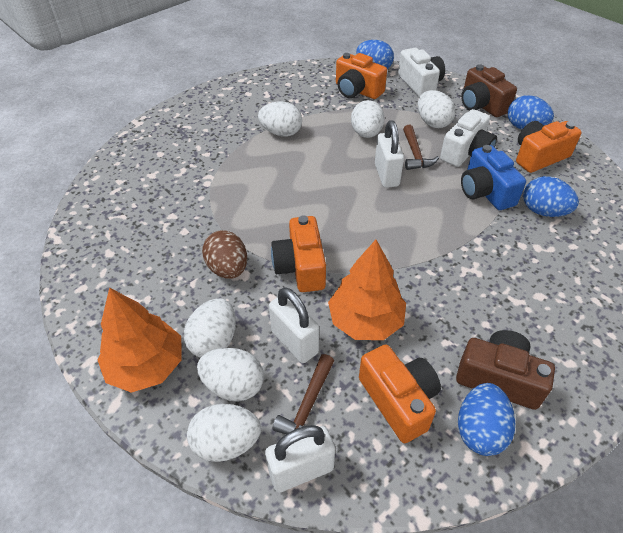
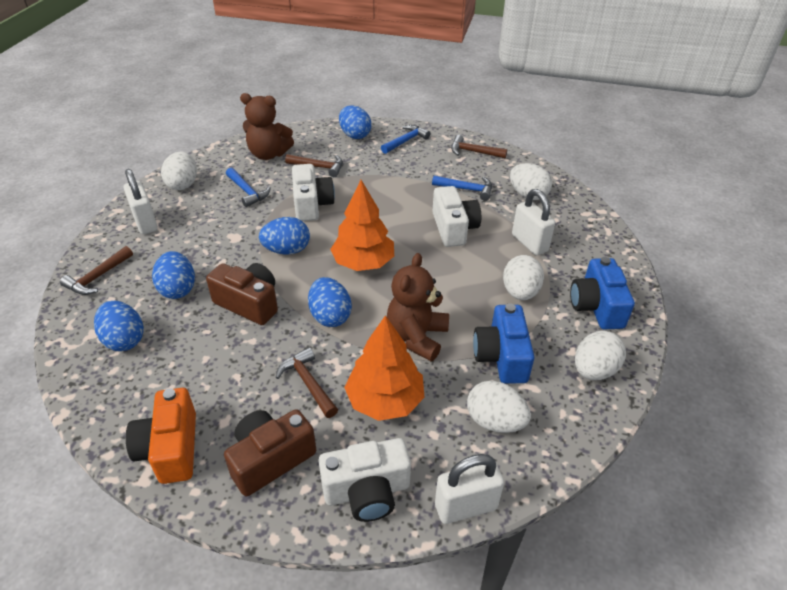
blue camera: 1 -> 2
blue egg: 4 -> 5
blue hammer: 0 -> 3
brown egg: 1 -> 0
brown hammer: 2 -> 4
brown teddy bear: 0 -> 2
orange camera: 4 -> 1
white camera: 2 -> 3
white egg: 6 -> 5

